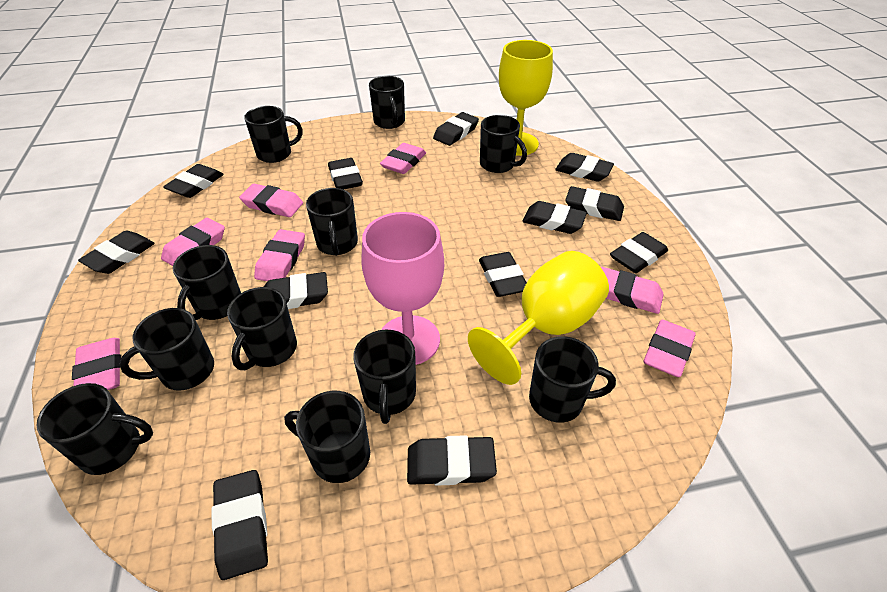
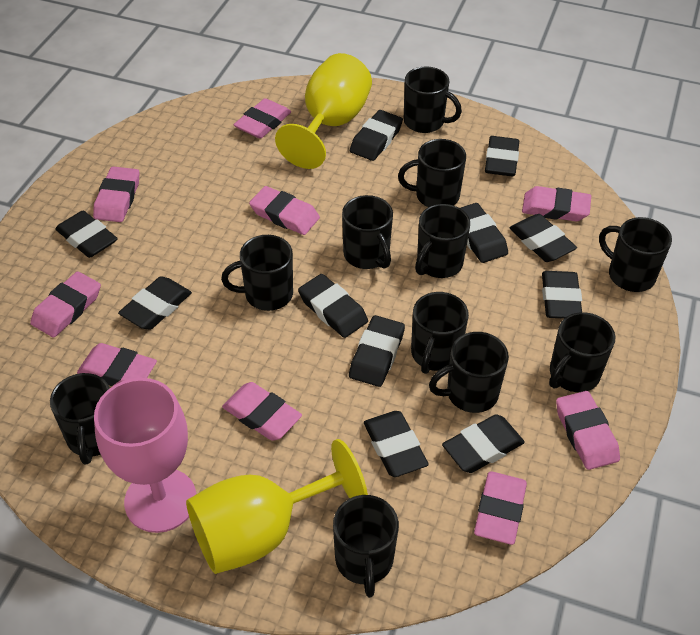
black eraser: 12 -> 11
pink eraser: 7 -> 9

